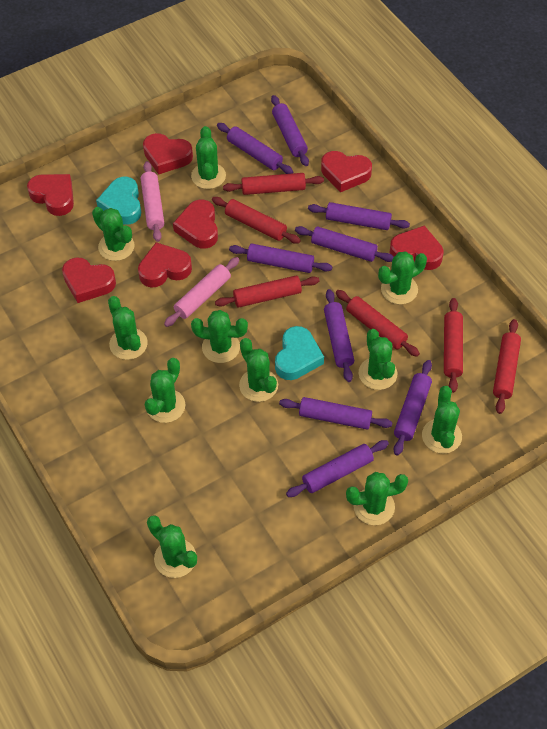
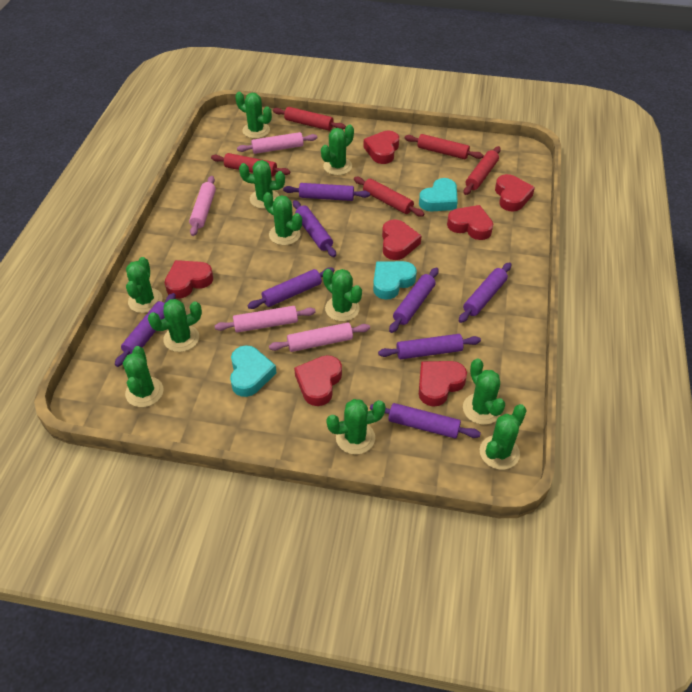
pink rolling pin: 2 -> 4
purple rolling pin: 9 -> 8
red rolling pin: 6 -> 5
turquoise heart: 2 -> 3

